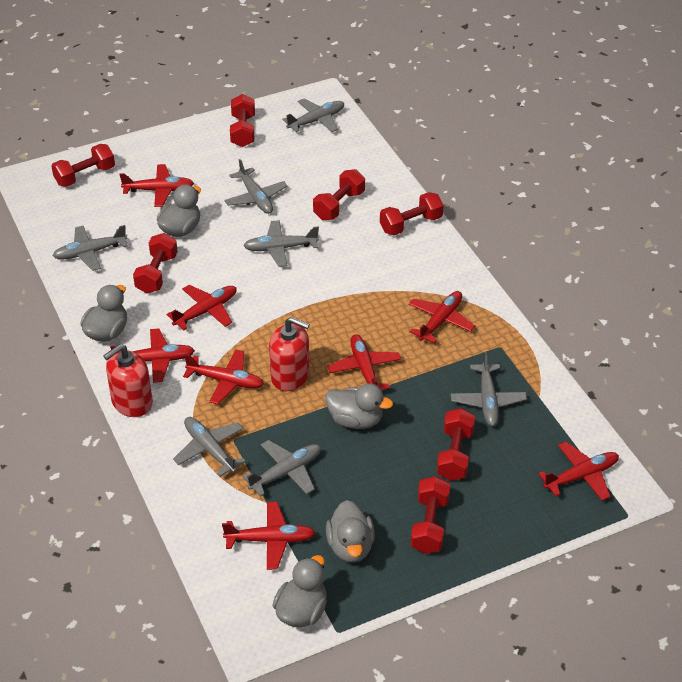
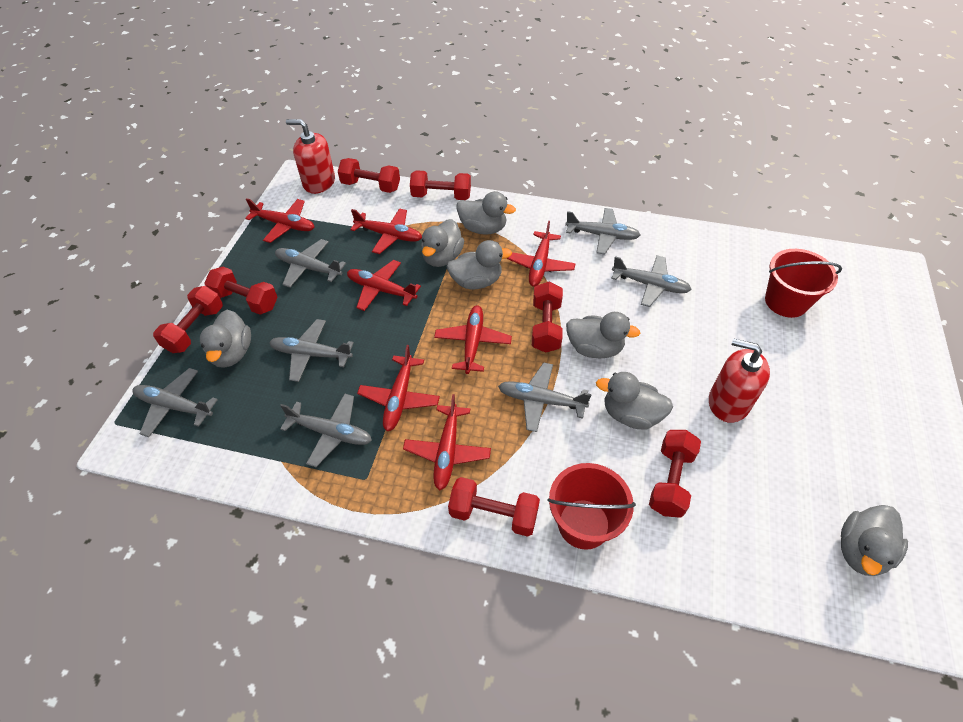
grey duck: 5 -> 7
red bucket: 0 -> 2
red plane: 8 -> 7

